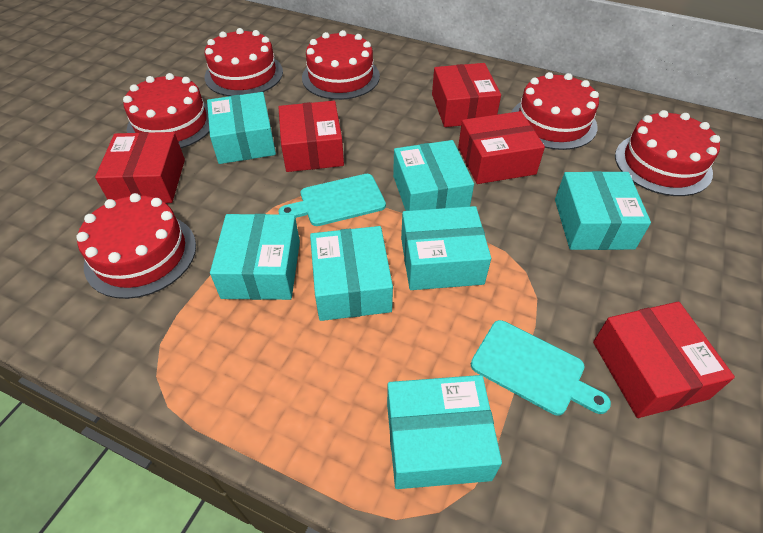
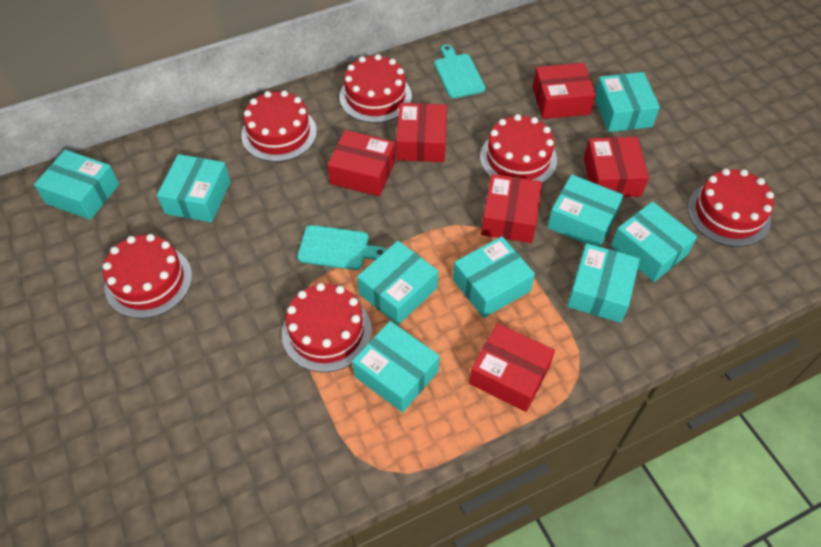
red box: 5 -> 6
turquoise box: 7 -> 9

